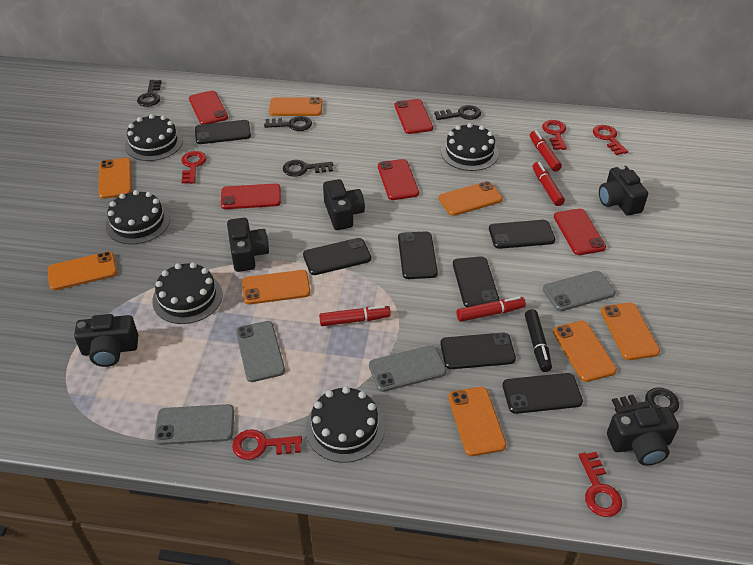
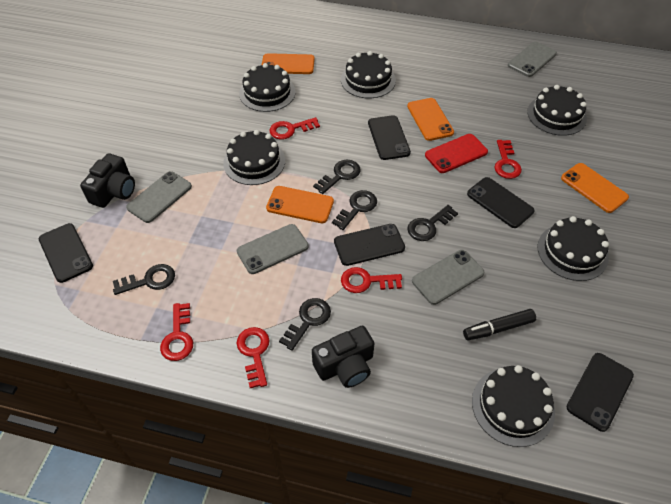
black cake: 5 -> 6
black camera: 5 -> 2
black phone: 7 -> 5
orange phone: 8 -> 4
red marker: 4 -> 0
red phone: 5 -> 1

